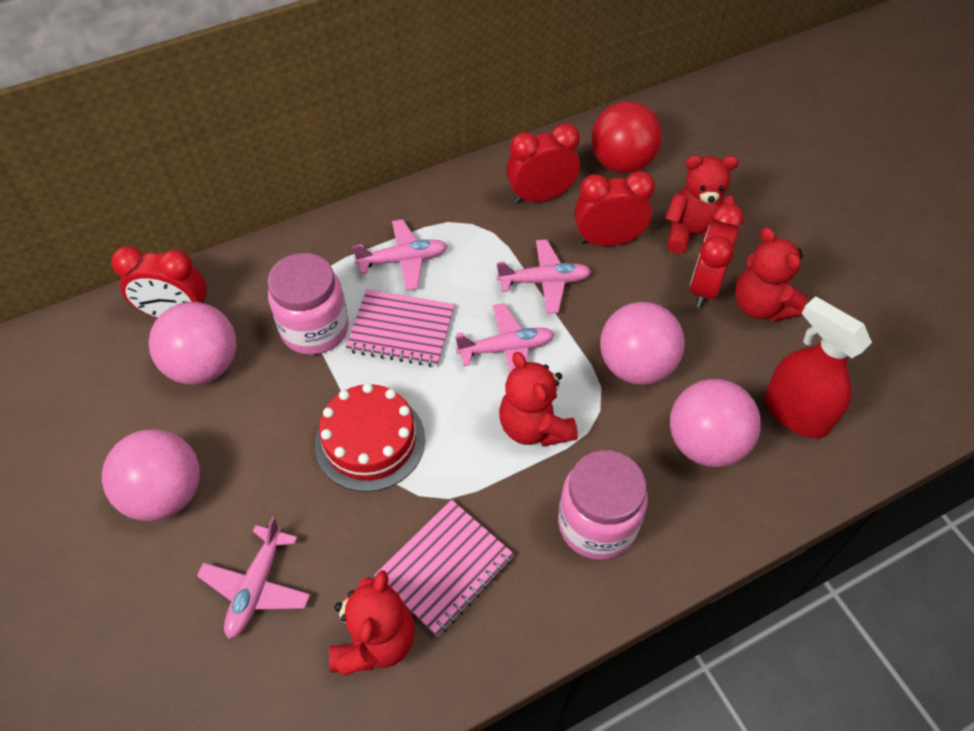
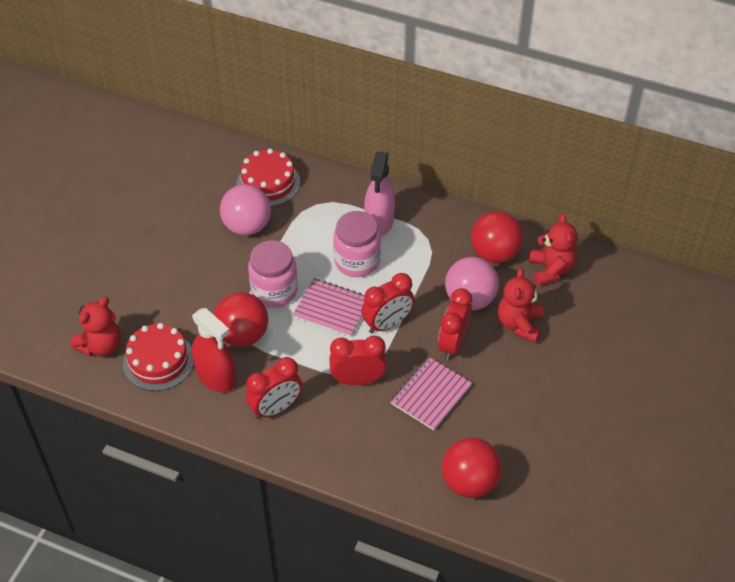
pink ball: 4 -> 2
pink plane: 4 -> 0
pink spray bottle: 0 -> 1
red ball: 1 -> 3
red cake: 1 -> 2
red teddy bear: 4 -> 3

